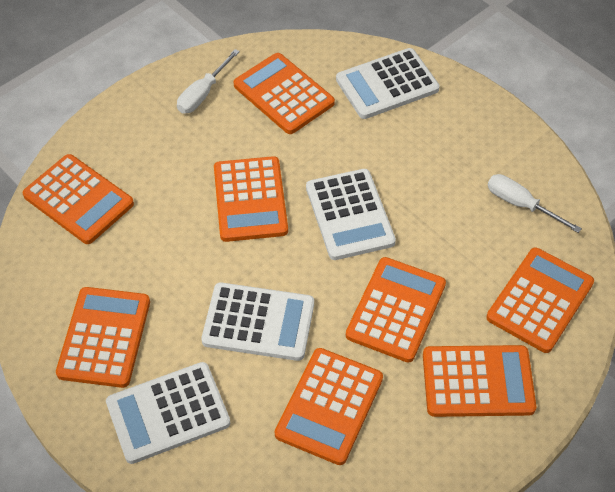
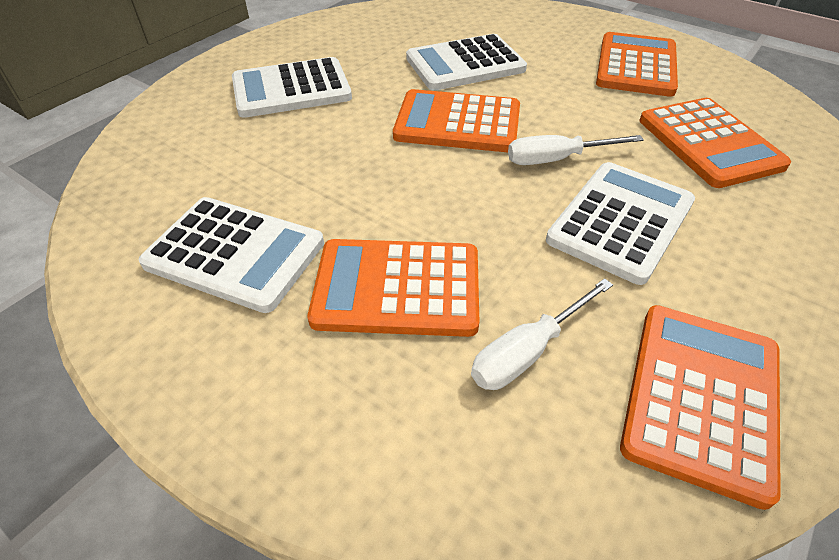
orange calculator: 8 -> 5

